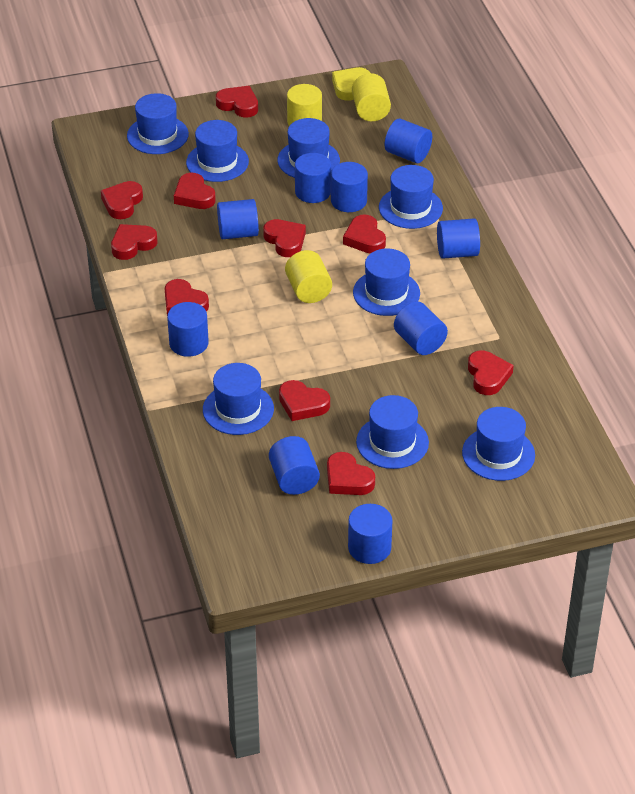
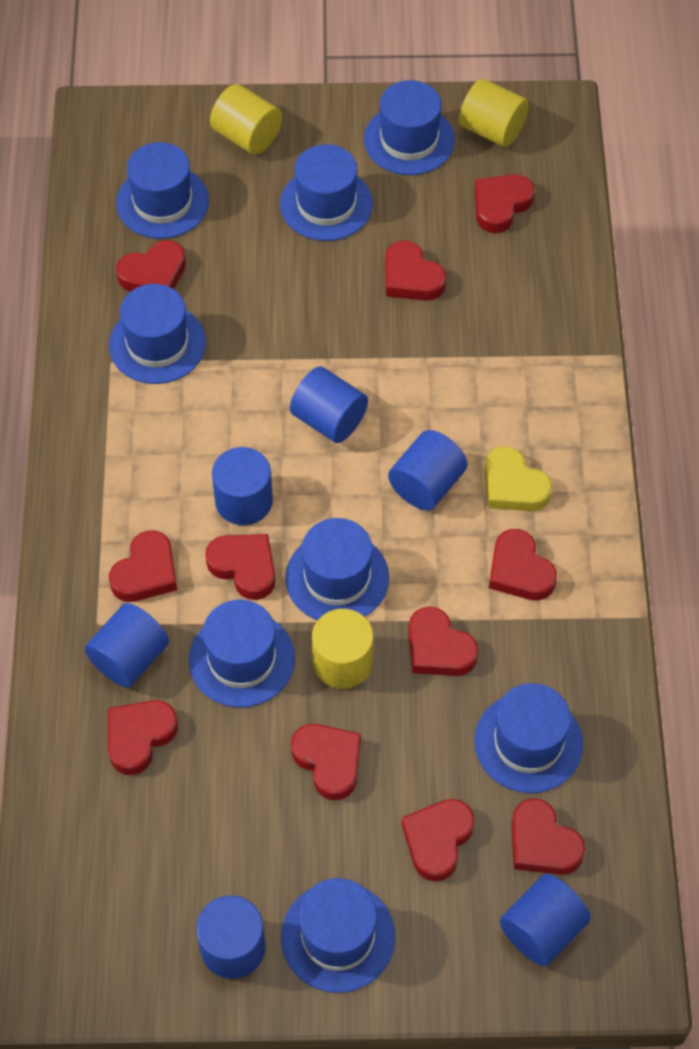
blue cylinder: 9 -> 6
red heart: 10 -> 11

